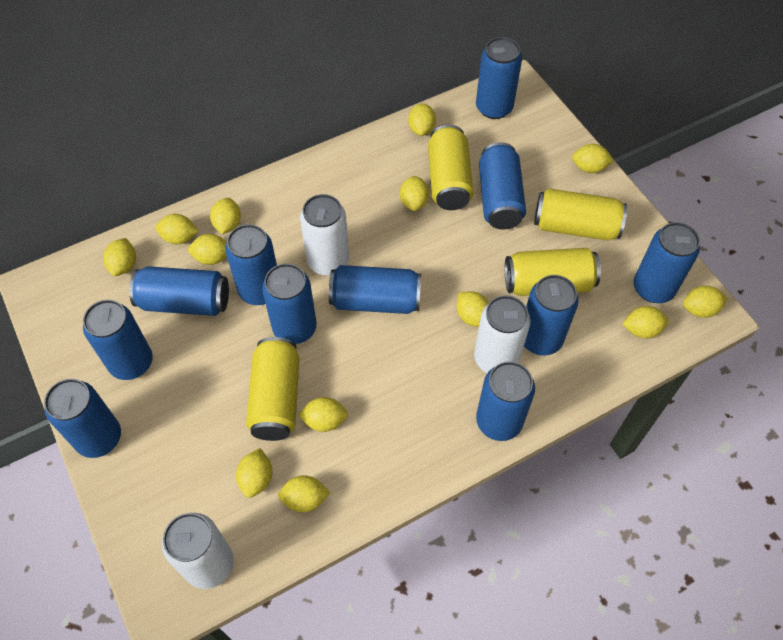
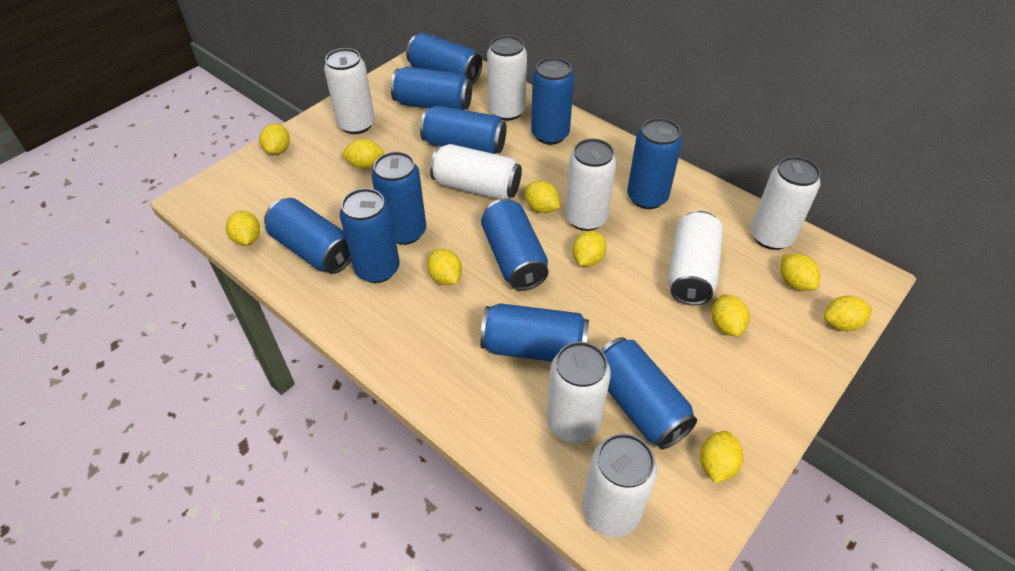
white can: 3 -> 8
yellow can: 4 -> 0
yellow lemon: 13 -> 10

